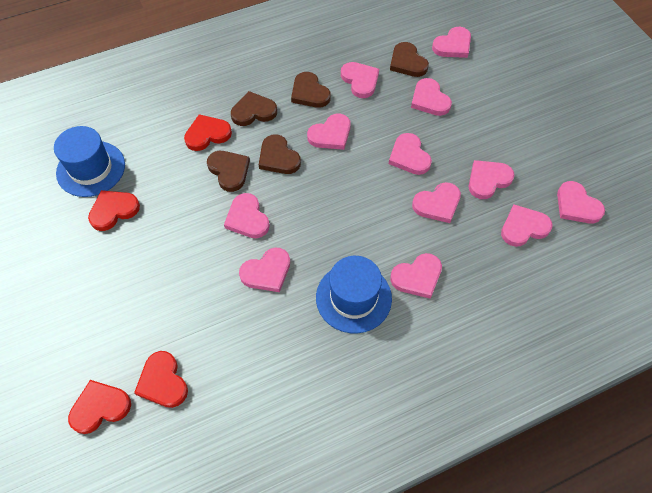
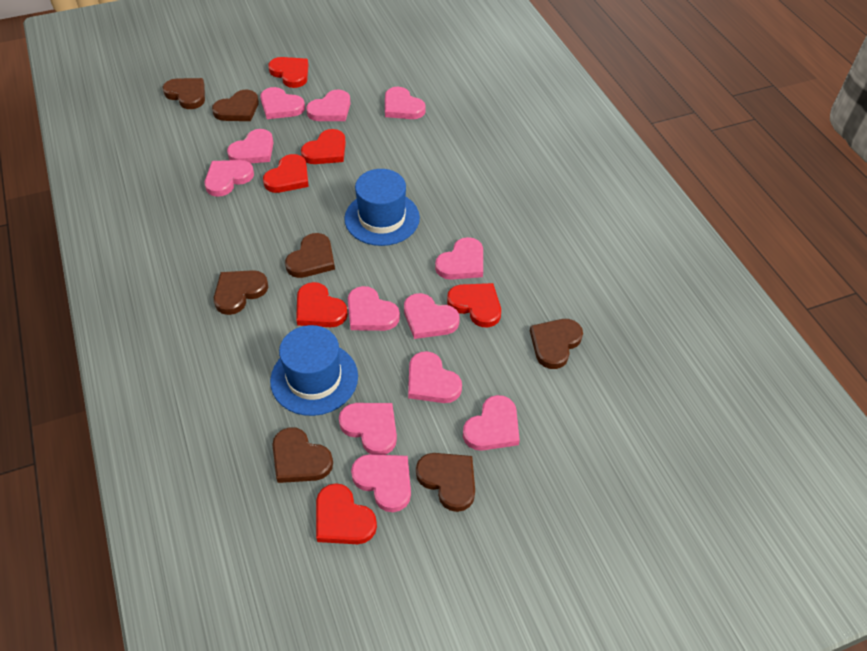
brown heart: 5 -> 7
red heart: 4 -> 6

